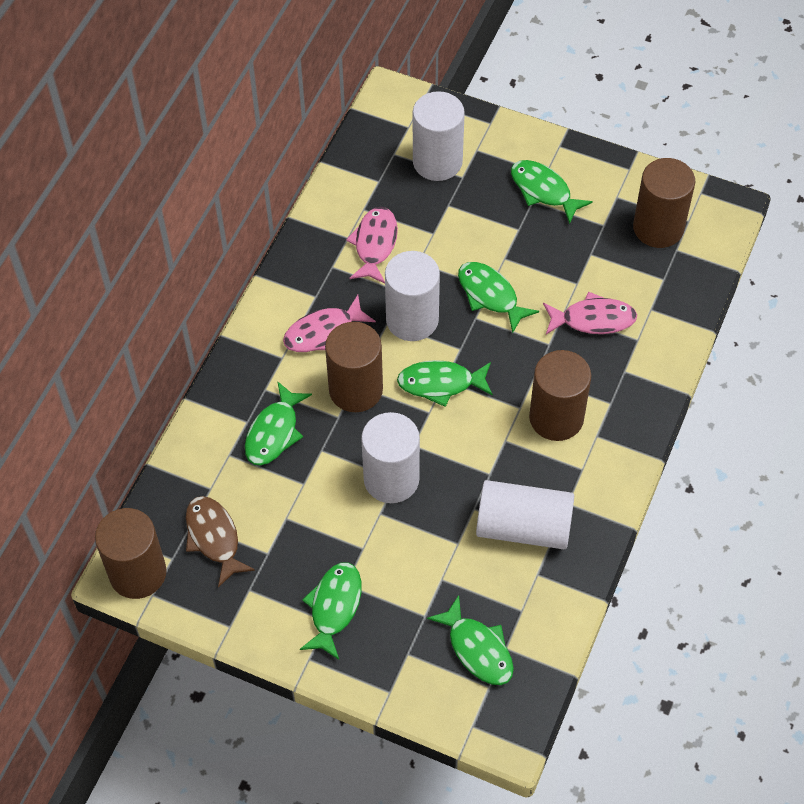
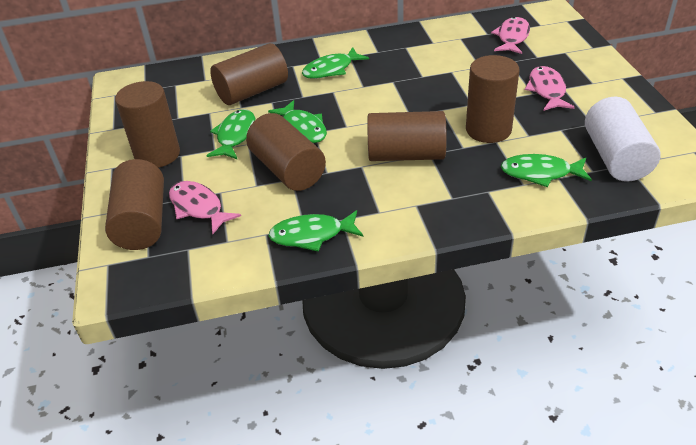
brown cylinder: 4 -> 6
brown fish: 1 -> 0
green fish: 6 -> 5
white cylinder: 4 -> 1

